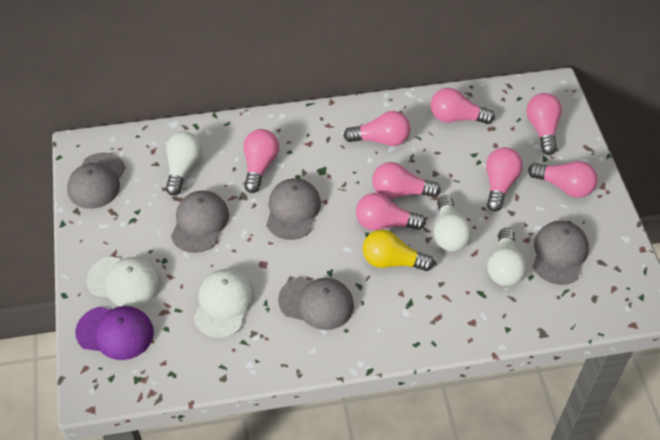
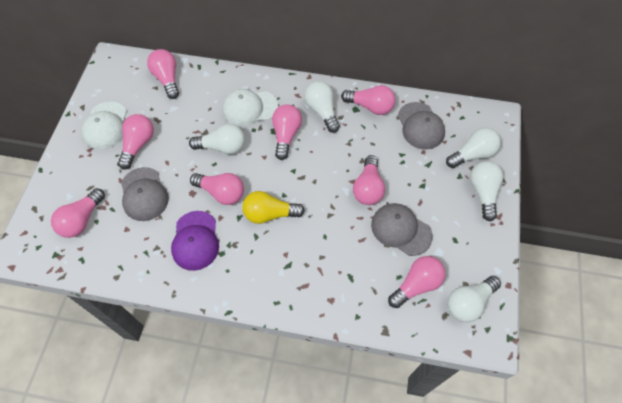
grey cap: 5 -> 3
white light bulb: 3 -> 5

